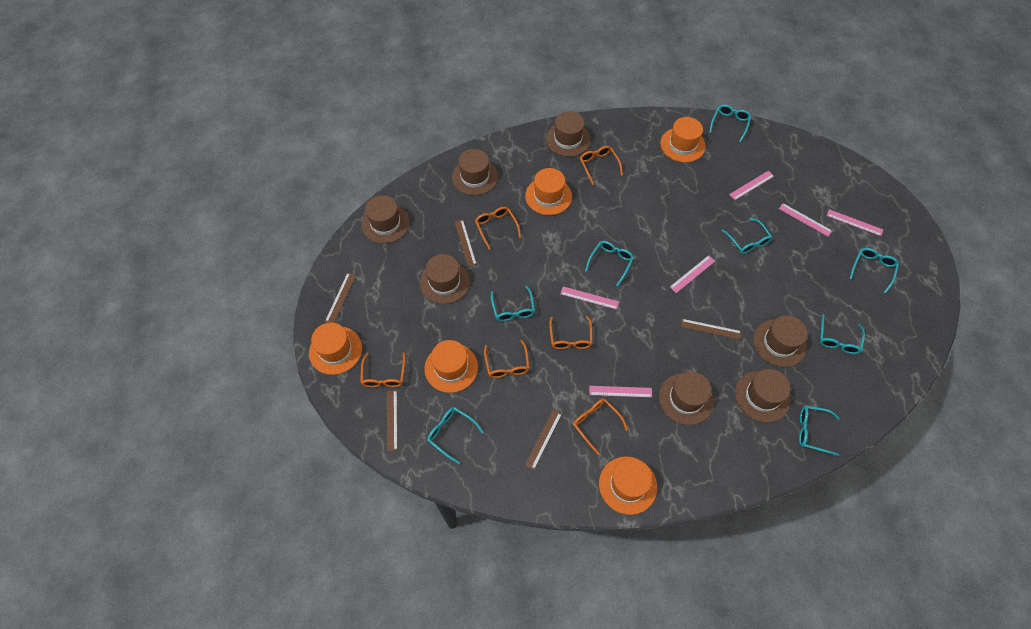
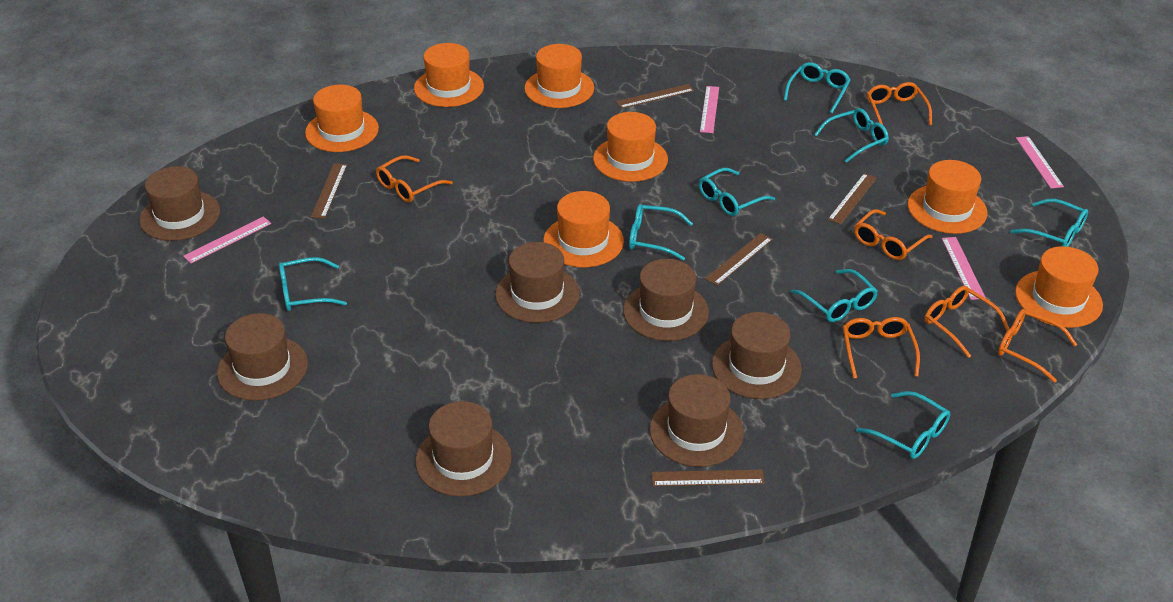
orange hat: 5 -> 7
pink ruler: 6 -> 4

